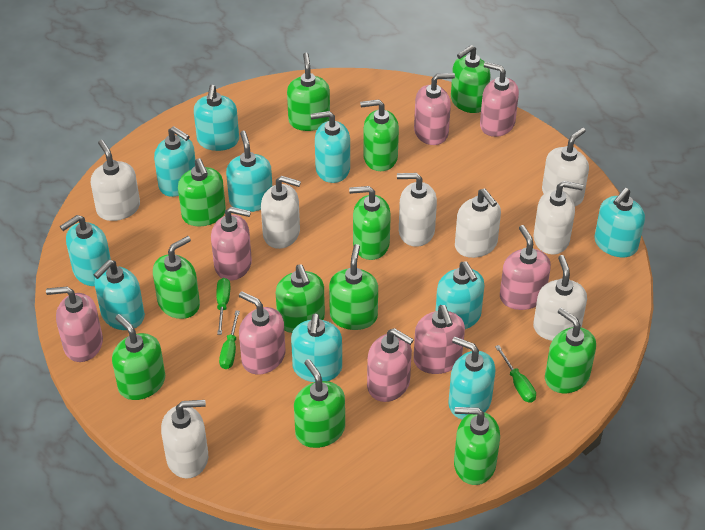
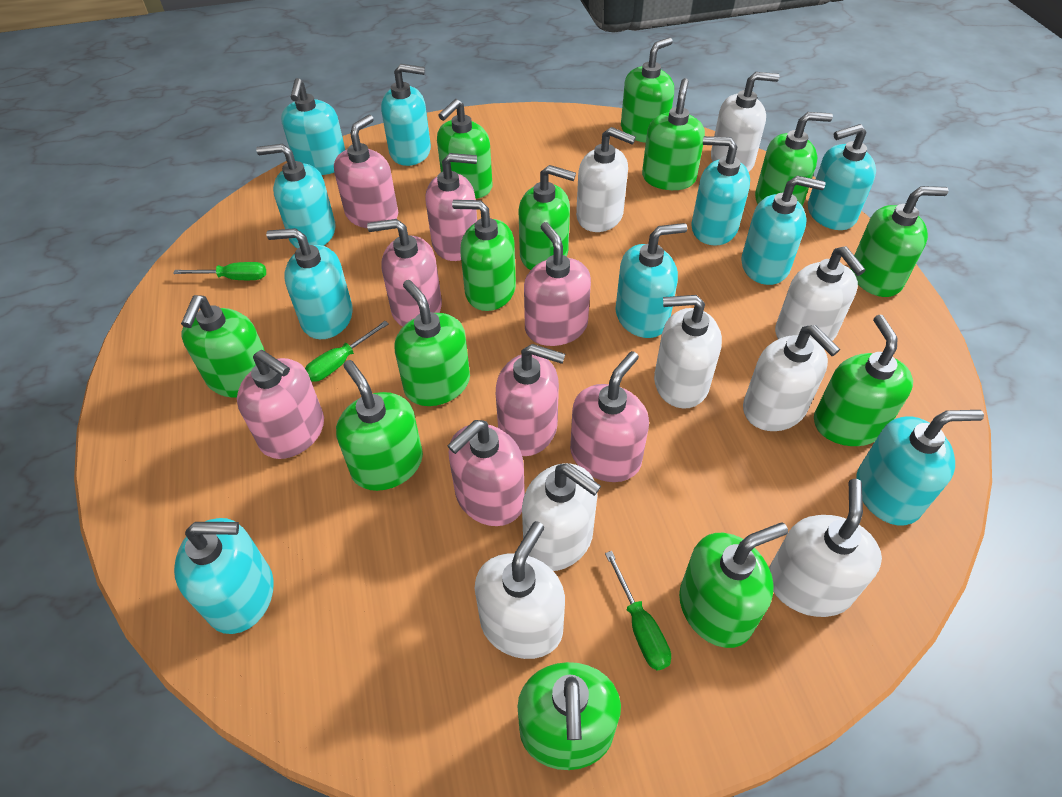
green soap dispenser: 12 -> 13

